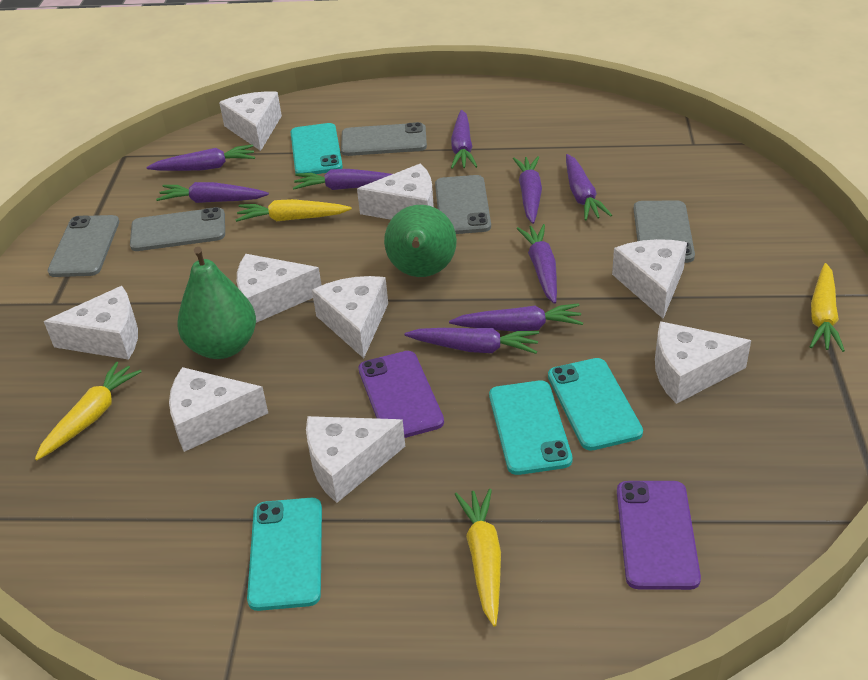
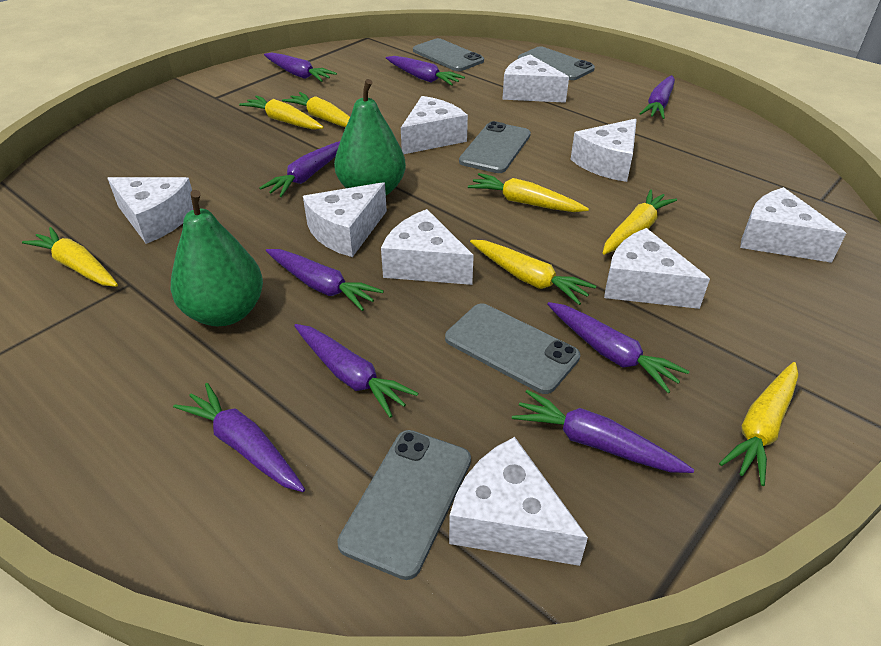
purple phone: 2 -> 0
turquoise phone: 4 -> 0
yellow carrot: 4 -> 7

